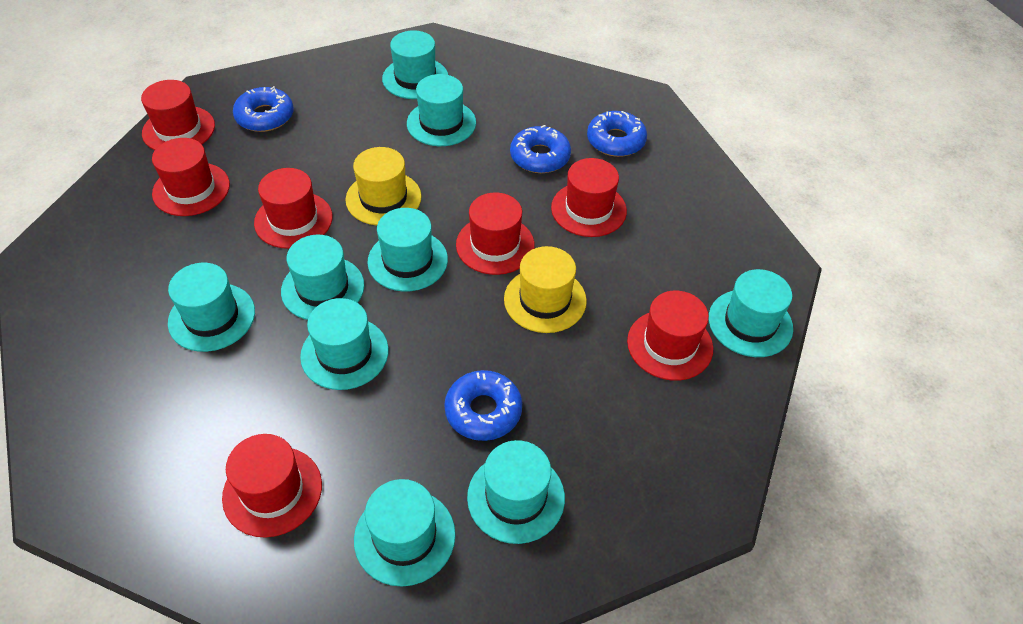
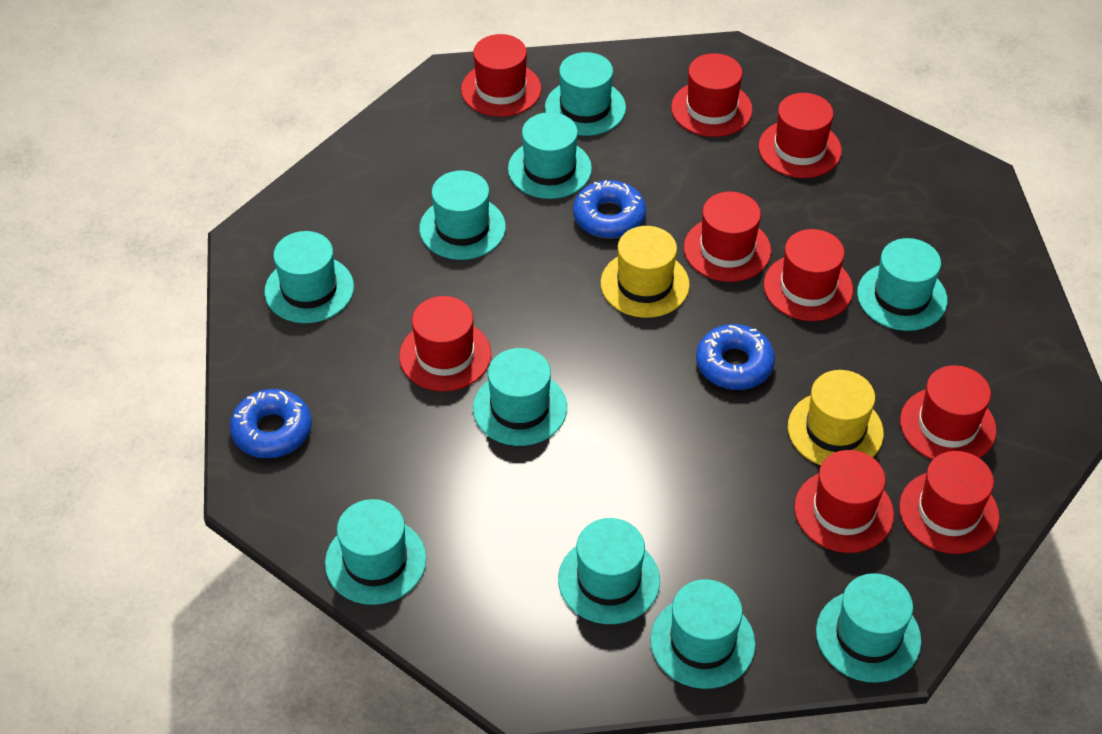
blue donut: 4 -> 3
red hat: 7 -> 9
turquoise hat: 9 -> 10

